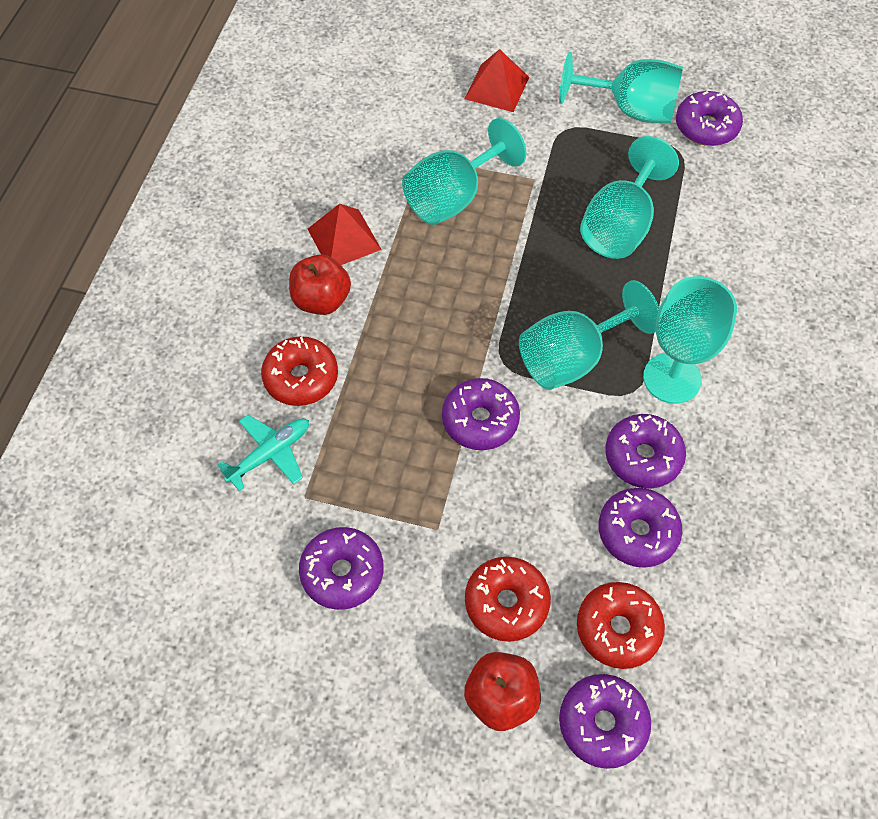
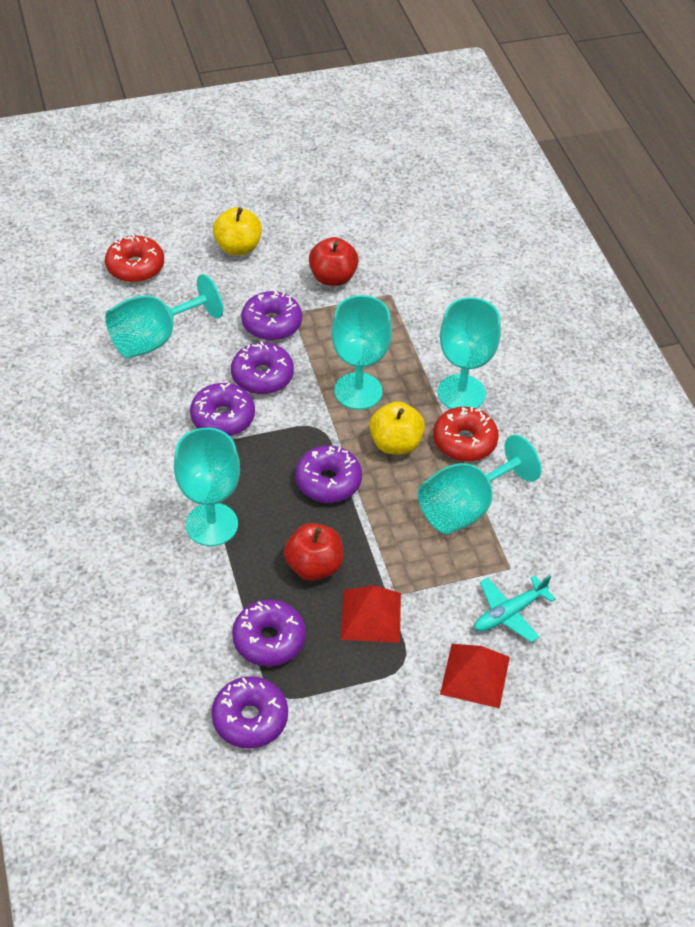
red donut: 3 -> 2
yellow apple: 0 -> 2

